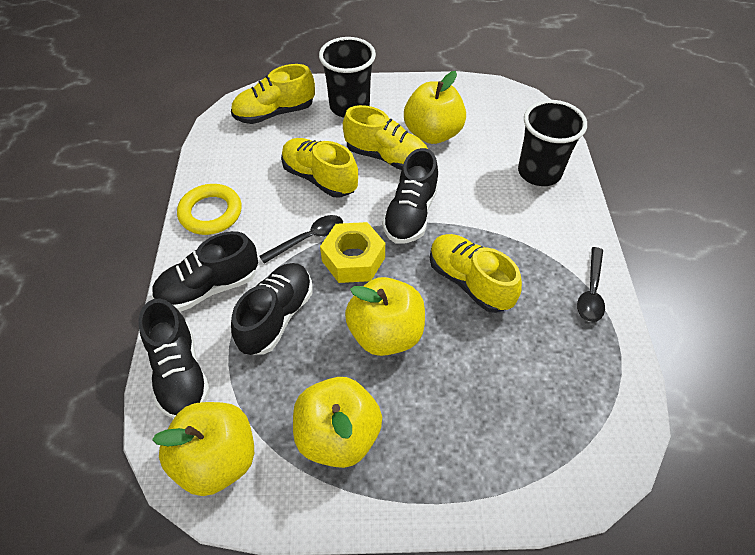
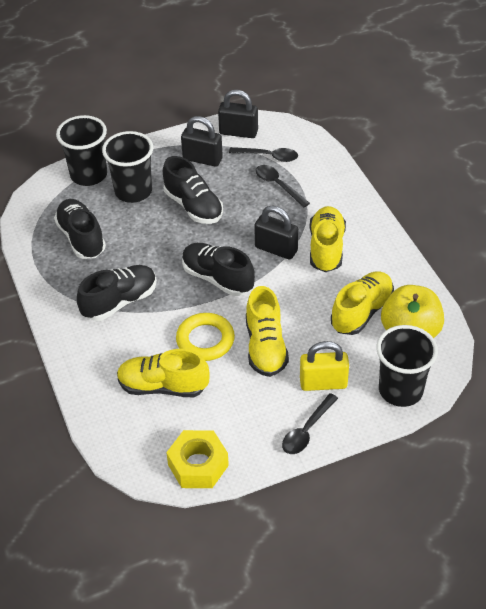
black cup: 2 -> 3
black padlock: 0 -> 3
black spoon: 2 -> 3
yellow apple: 4 -> 1
yellow padlock: 0 -> 1

